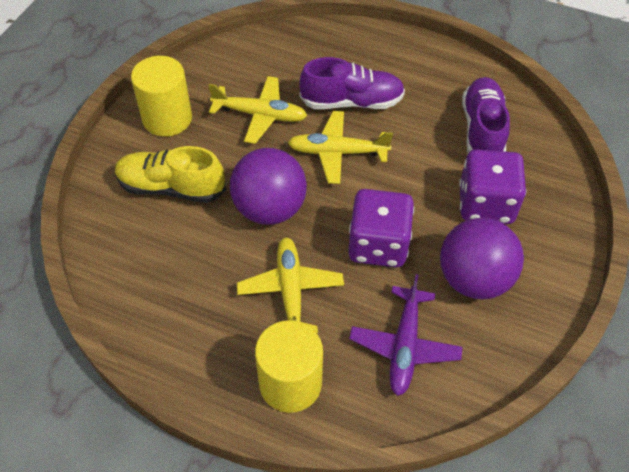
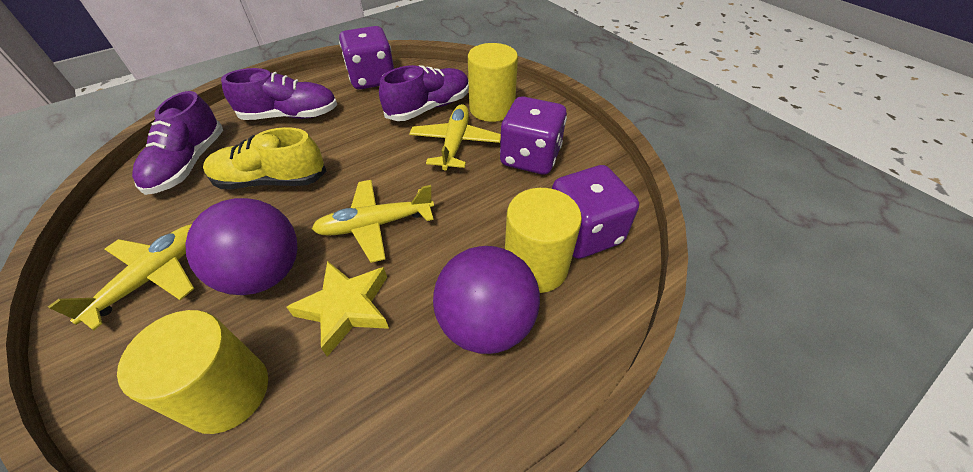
purple dice: 2 -> 3
purple plane: 1 -> 0
purple shoe: 2 -> 3
yellow cylinder: 2 -> 3
yellow star: 0 -> 1

